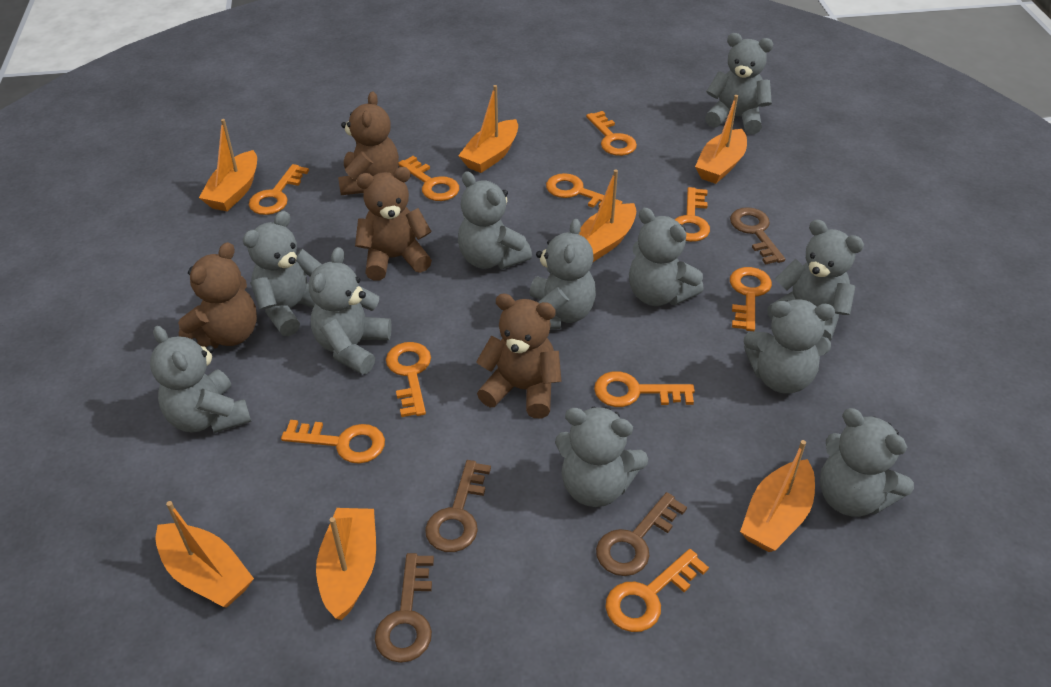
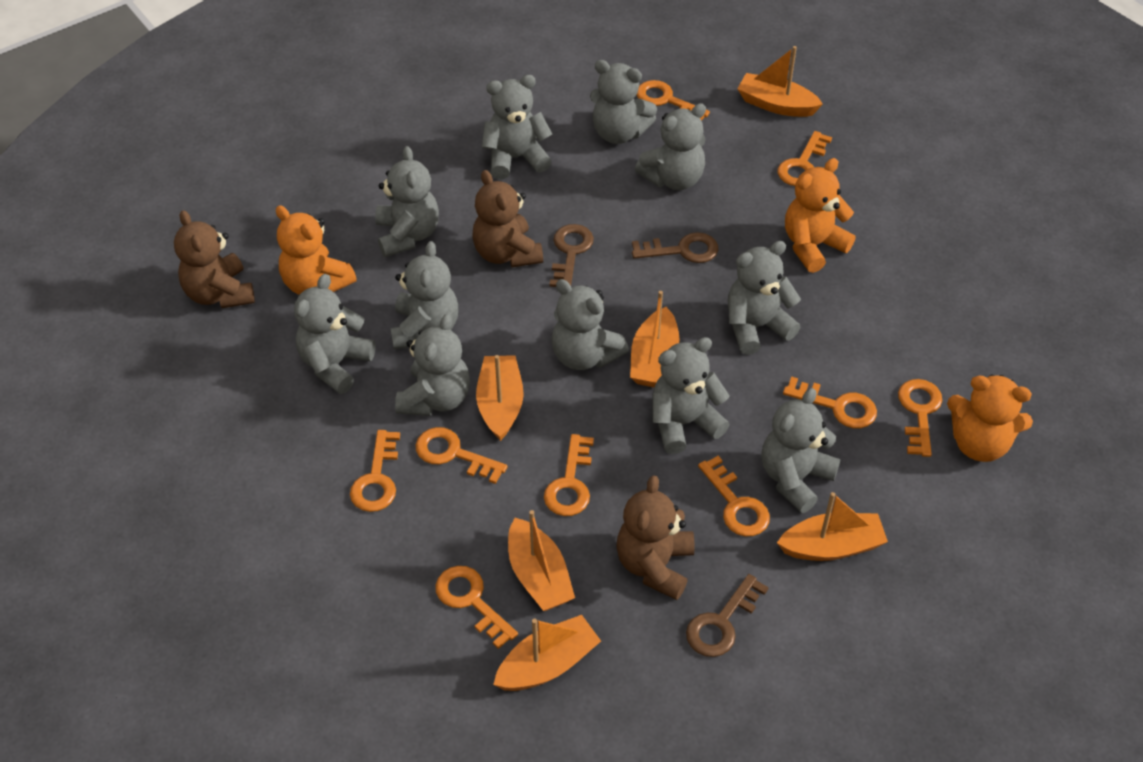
brown key: 4 -> 3
brown teddy bear: 4 -> 3
orange boat: 7 -> 6
orange key: 10 -> 9
orange teddy bear: 0 -> 3

